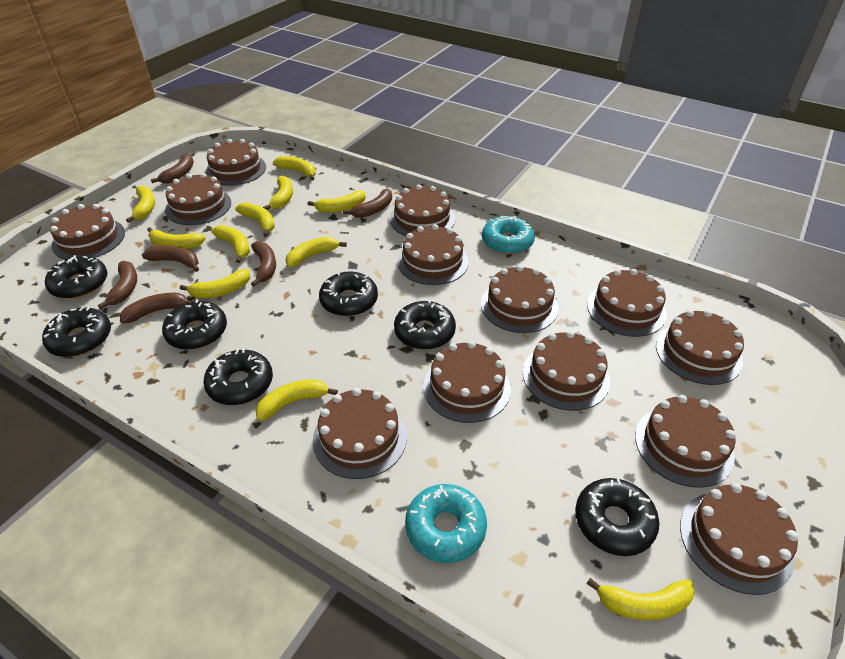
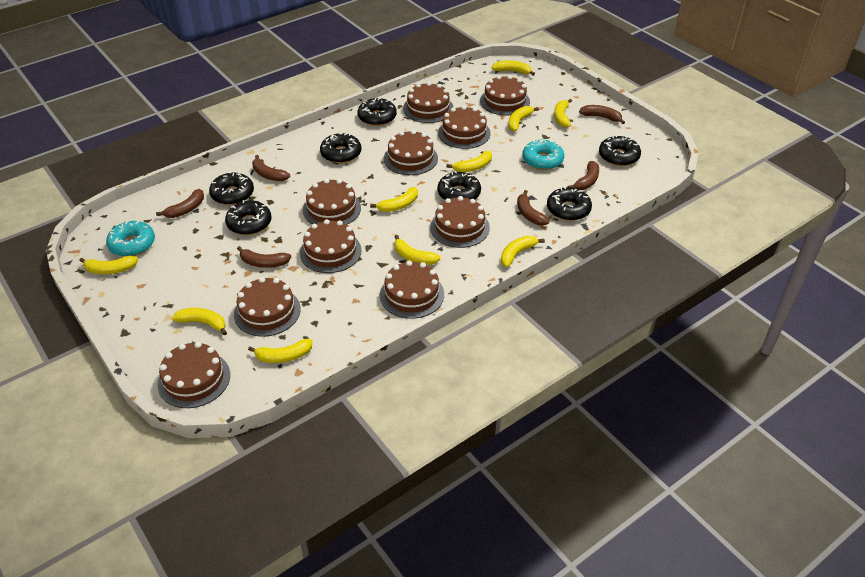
brown cake: 13 -> 10
yellow banana: 11 -> 10

